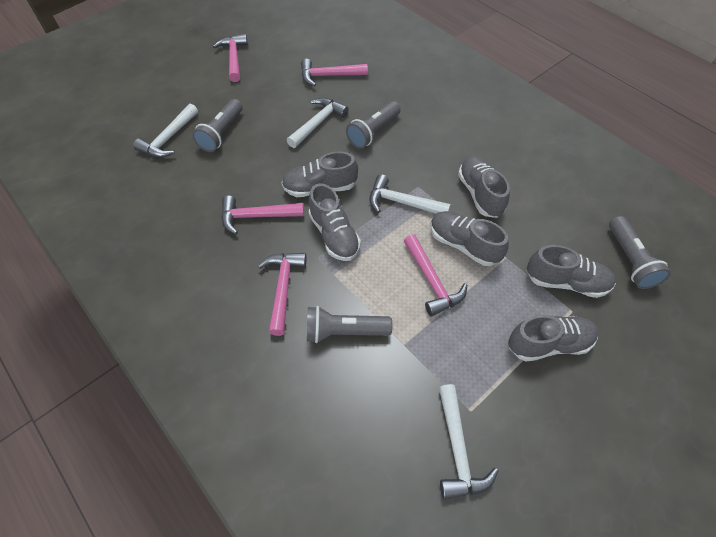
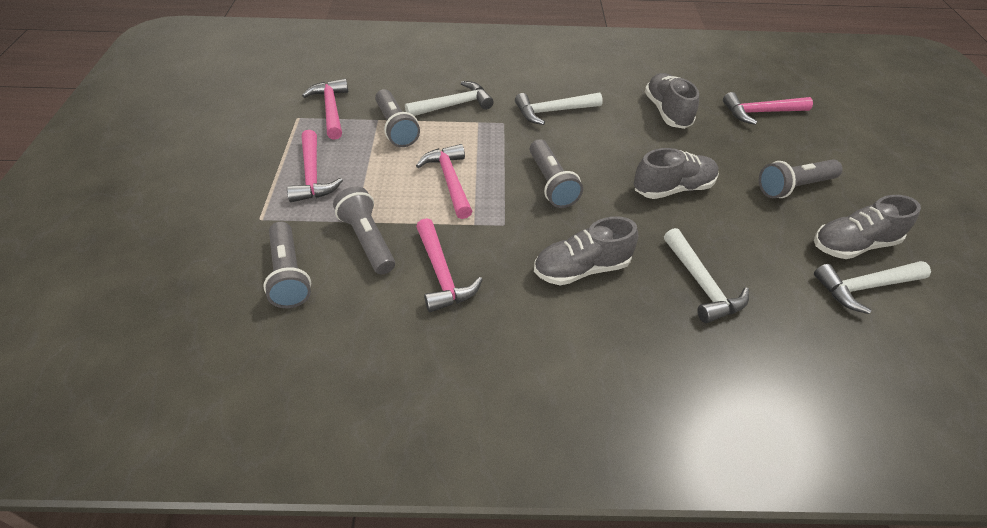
grey flashlight: 4 -> 5
grey shoe: 6 -> 4

